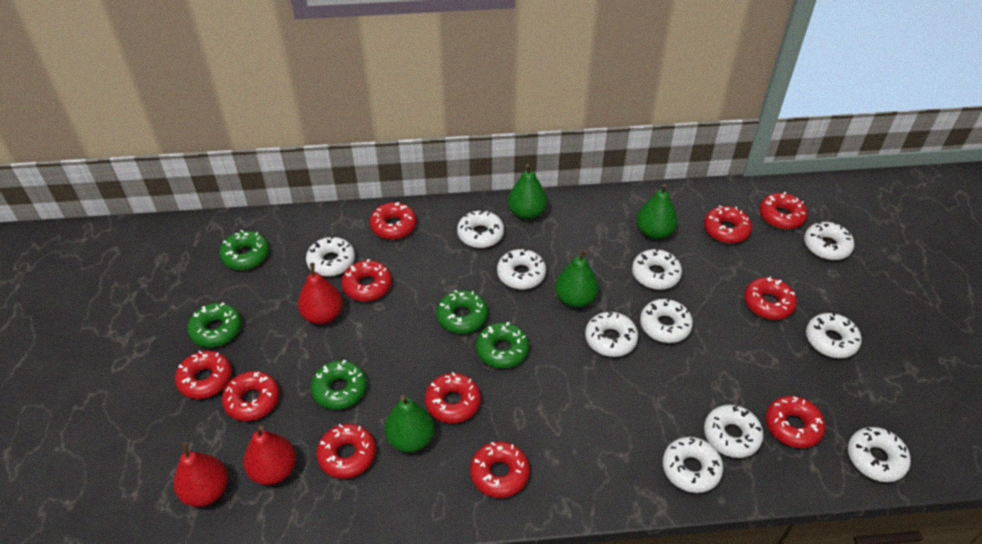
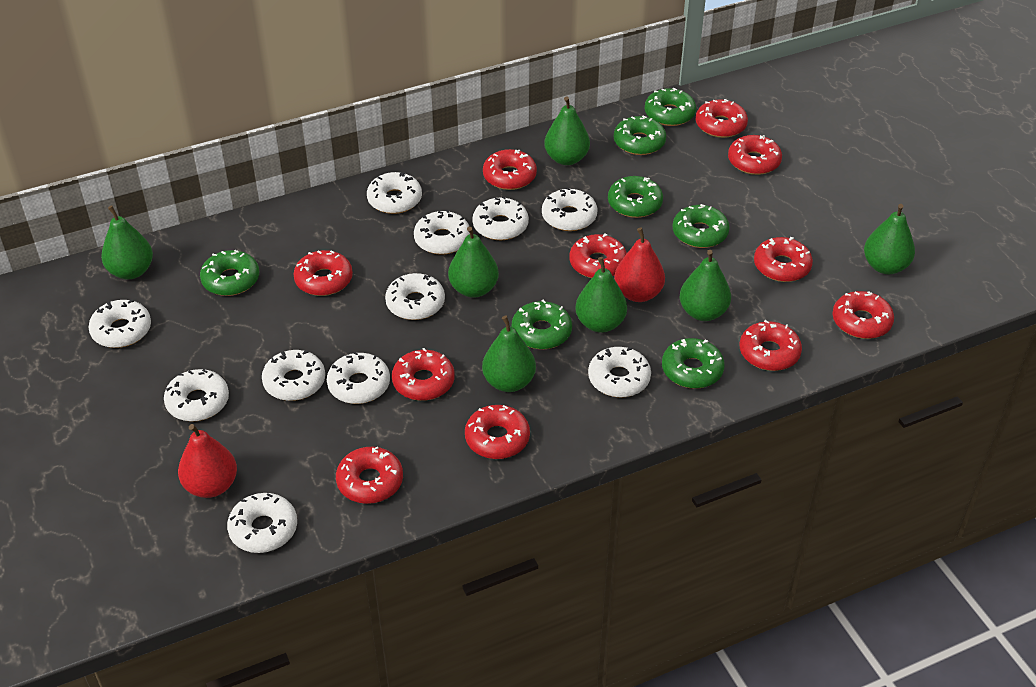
green donut: 5 -> 7
green pear: 4 -> 7
red pear: 3 -> 2

